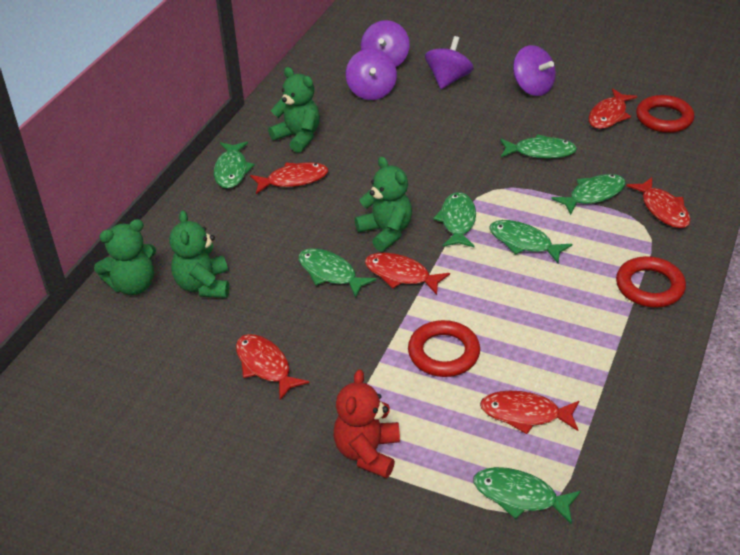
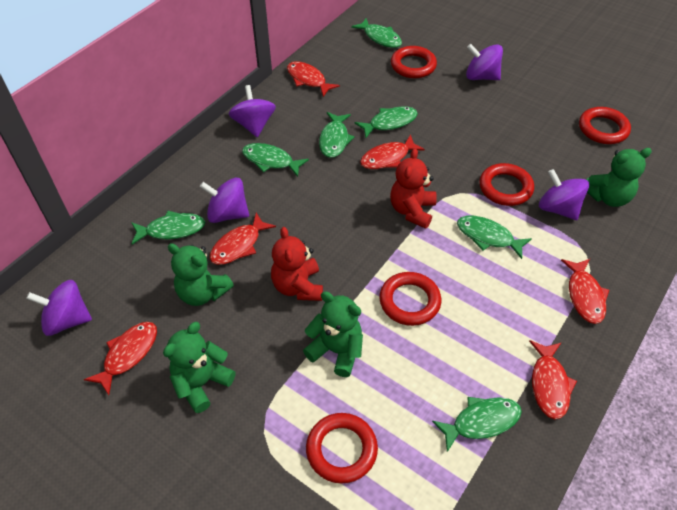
purple spinning top: 4 -> 5
red ring: 3 -> 5
red teddy bear: 1 -> 2

